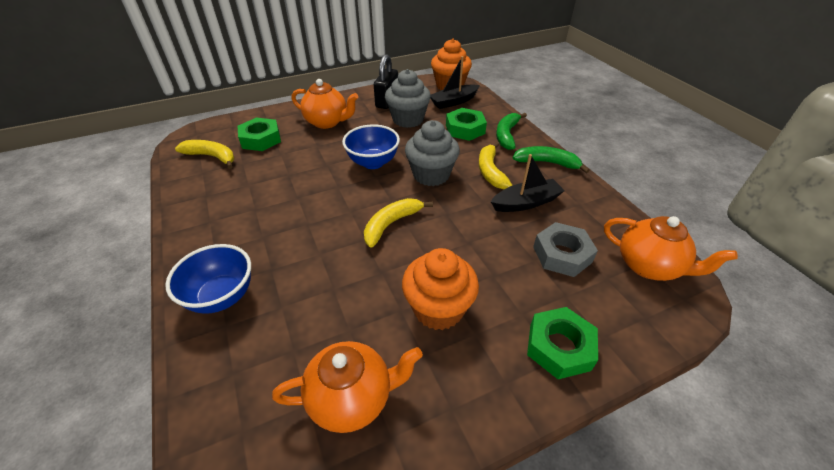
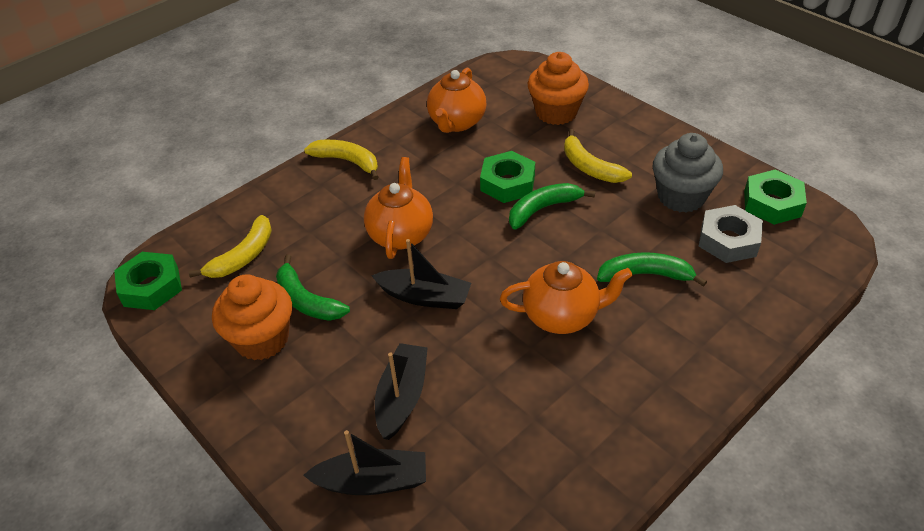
black boat: 2 -> 3
black padlock: 1 -> 0
blue bowl: 2 -> 0
green banana: 2 -> 3
grey cupcake: 2 -> 1

